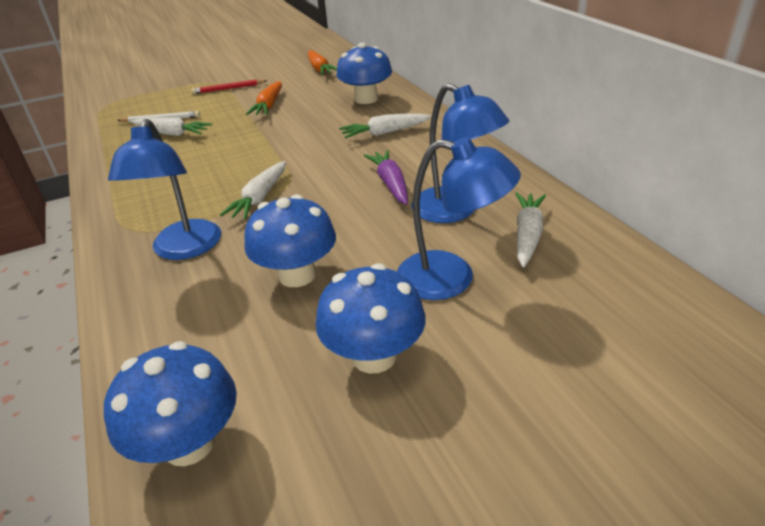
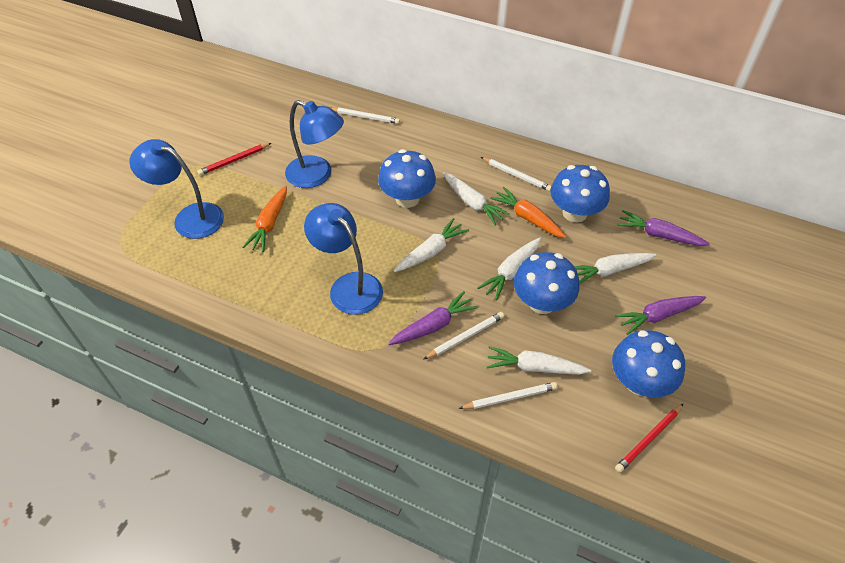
purple carrot: 1 -> 3
red pencil: 1 -> 2
white carrot: 4 -> 5
white pencil: 1 -> 4

